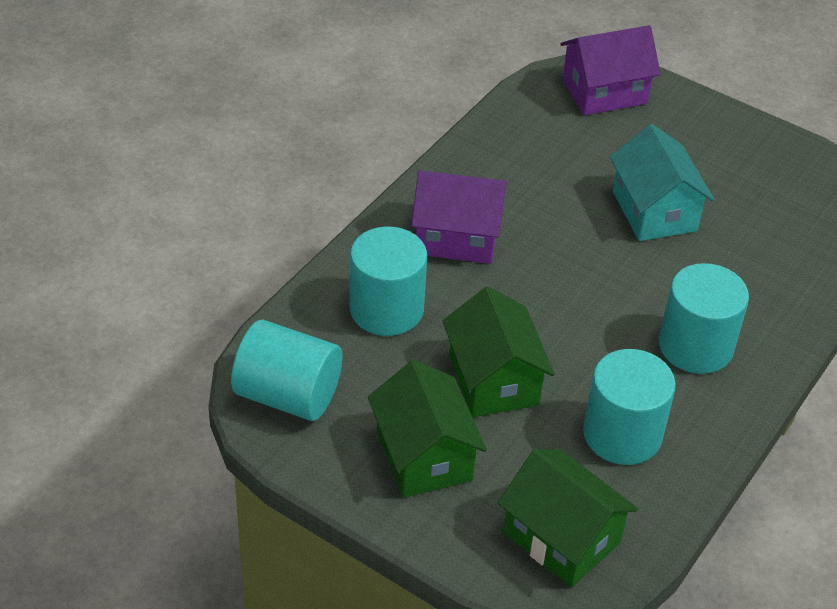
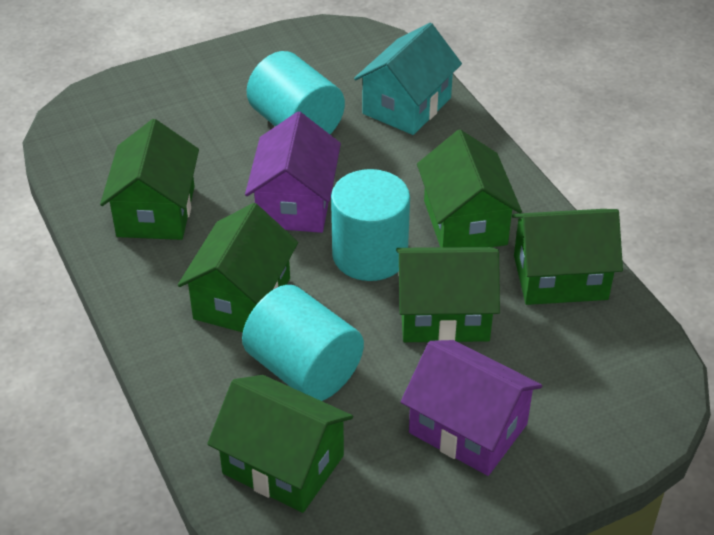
green house: 3 -> 6
turquoise cylinder: 4 -> 3

